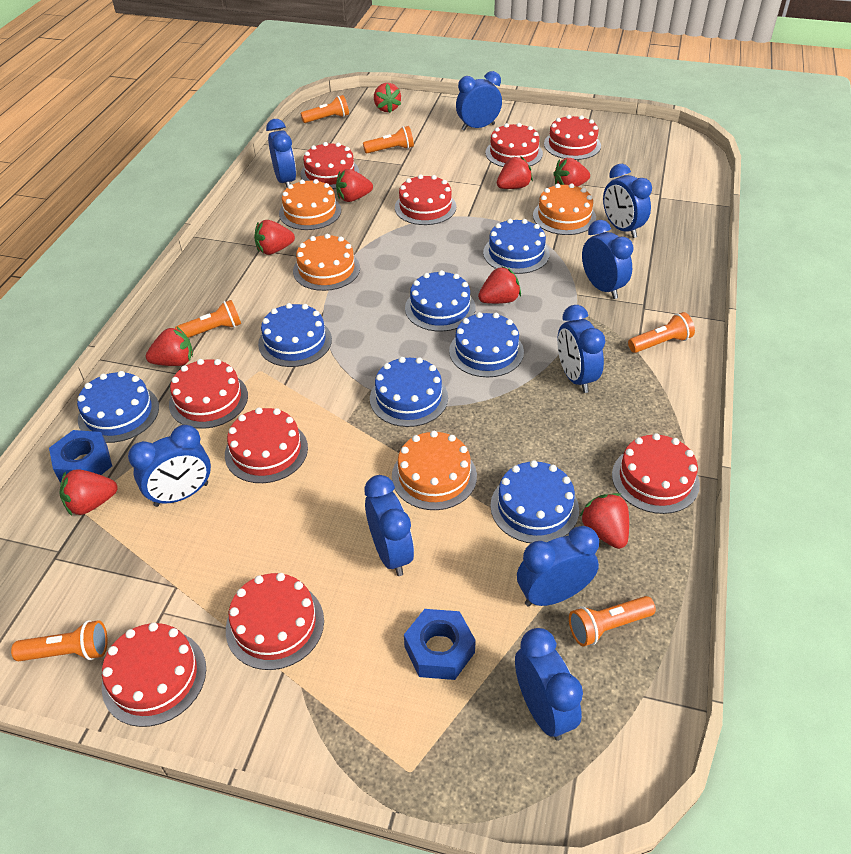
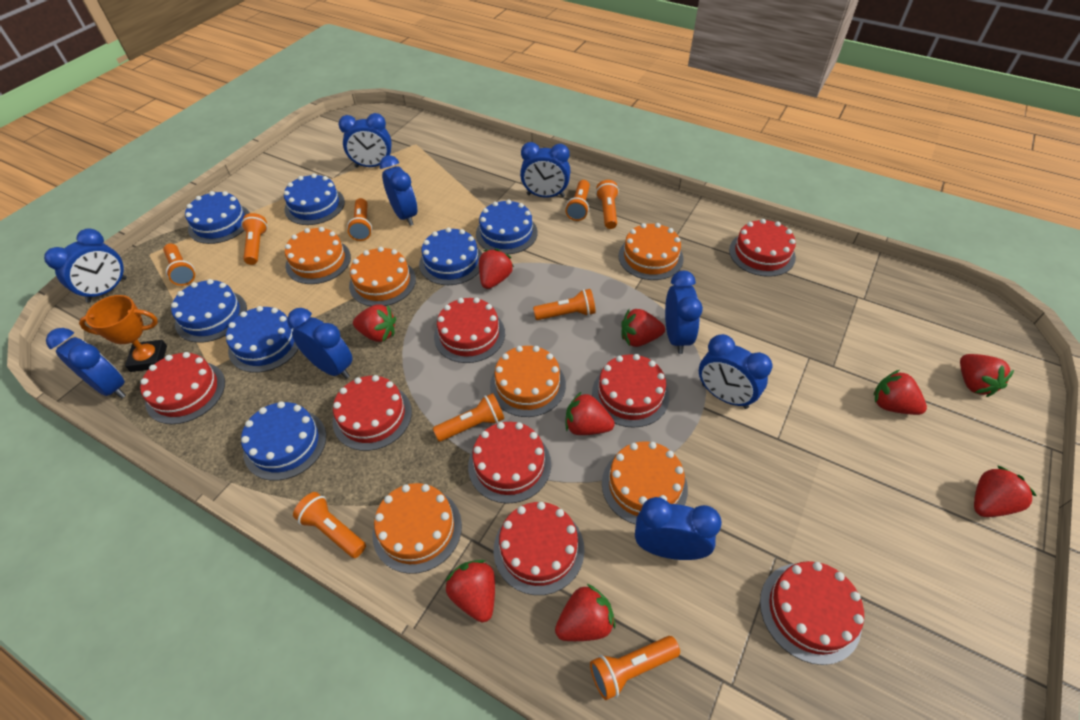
blue nut: 2 -> 0
orange cake: 4 -> 6
orange flashlight: 6 -> 9
orange trophy: 0 -> 1
red cake: 9 -> 8

